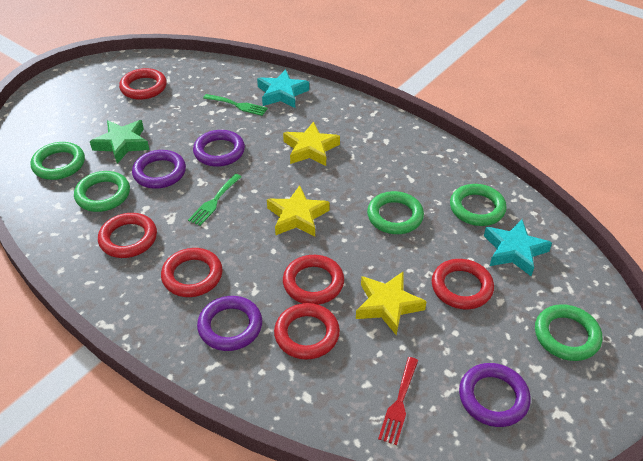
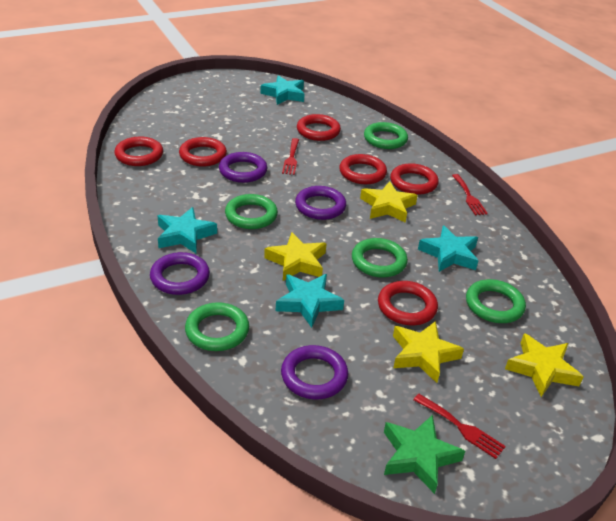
green fork: 2 -> 0
red fork: 1 -> 3
turquoise star: 2 -> 4
yellow star: 3 -> 4

